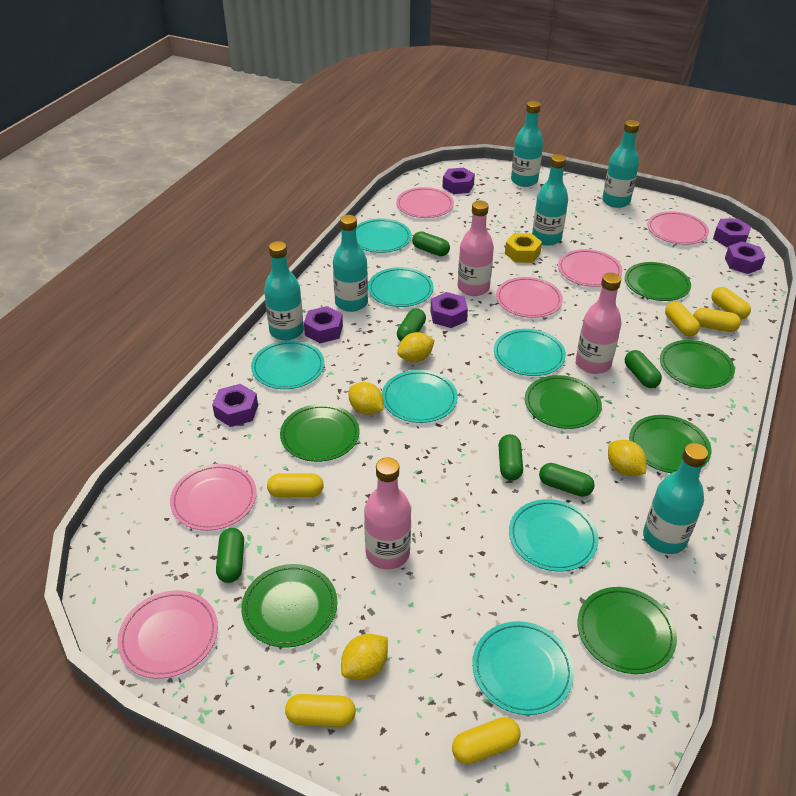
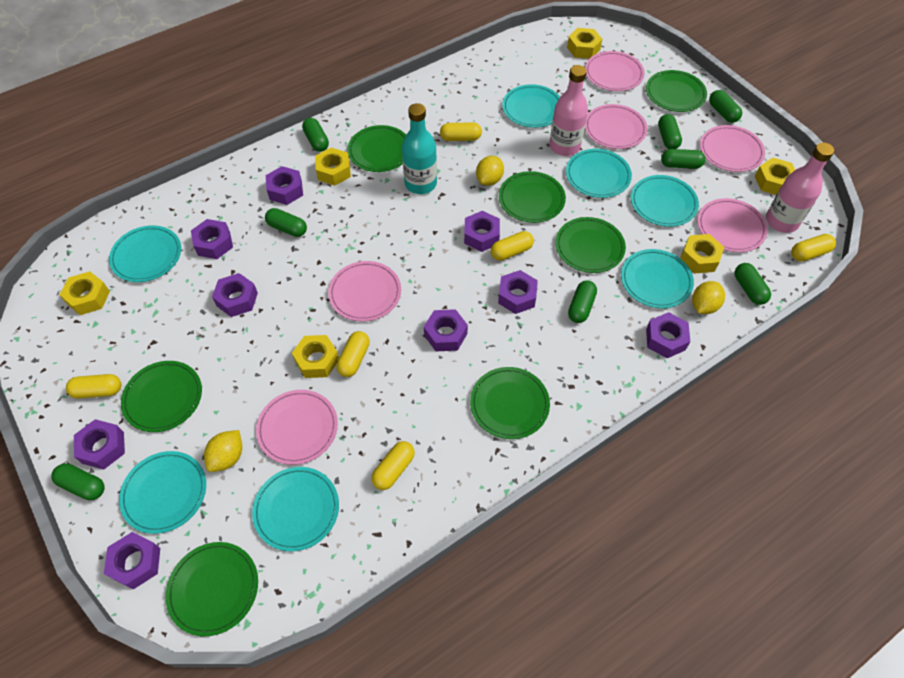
green capsule: 6 -> 8
pink bottle: 3 -> 2
purple nut: 6 -> 9
turquoise bottle: 6 -> 1
yellow lemon: 4 -> 3
yellow nut: 1 -> 6

